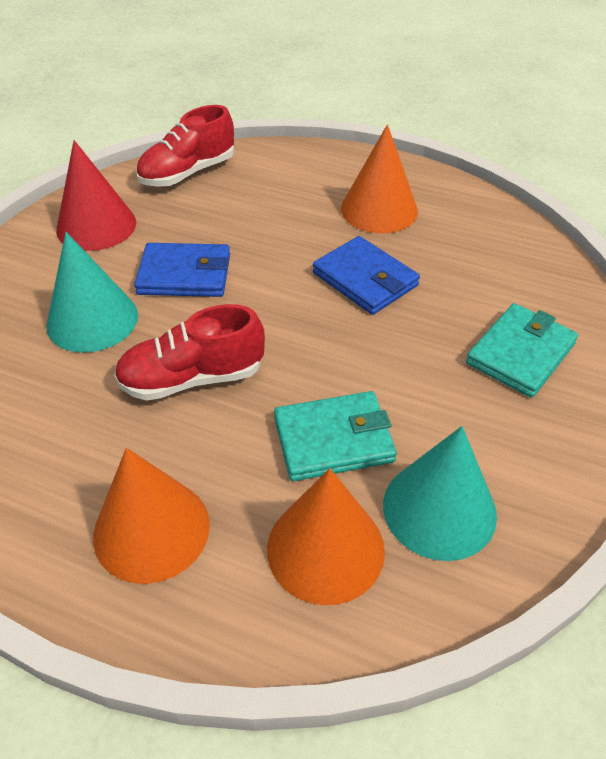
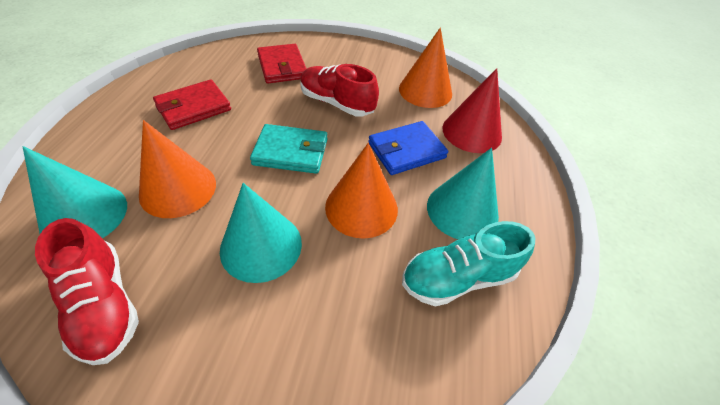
blue wallet: 2 -> 1
red wallet: 0 -> 2
turquoise cone: 2 -> 3
turquoise shoe: 0 -> 1
turquoise wallet: 2 -> 1

